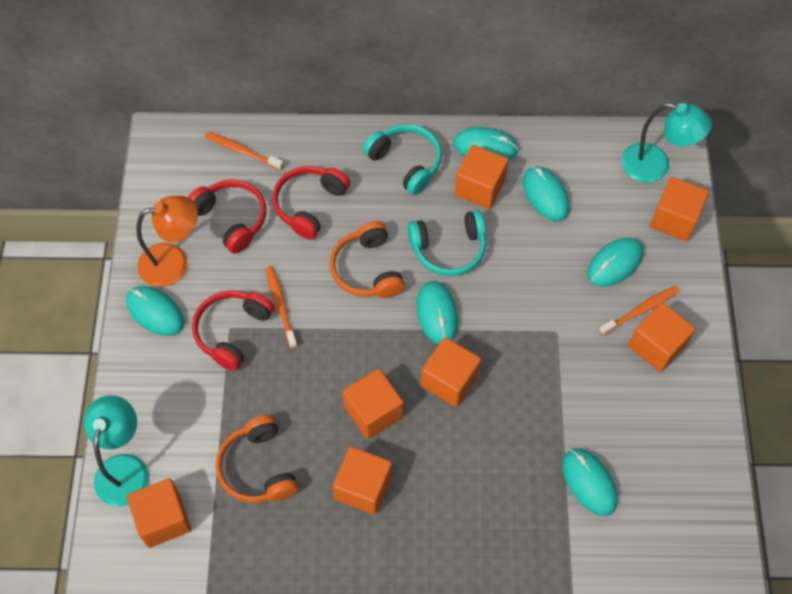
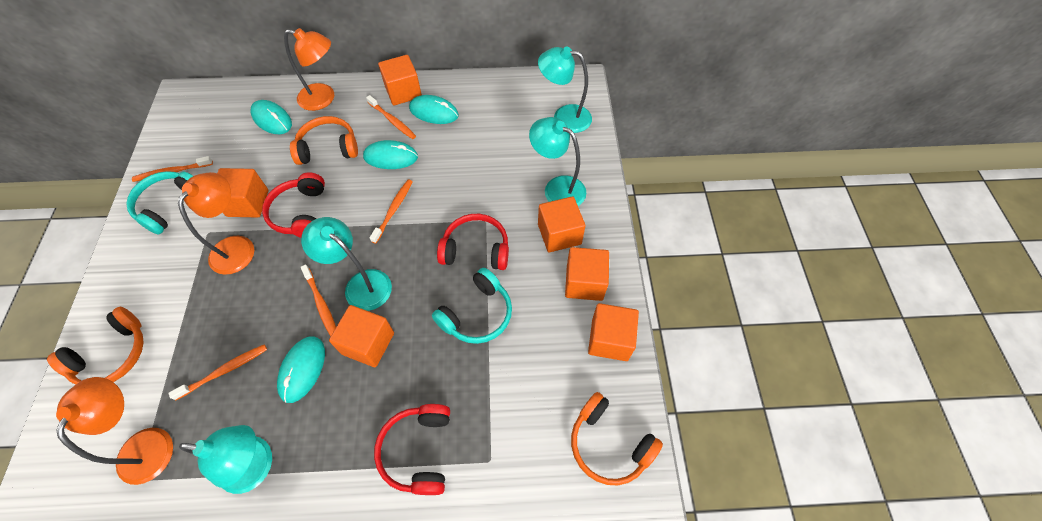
orange cube: 7 -> 6
orange headphones: 2 -> 3
orange lamp: 1 -> 3
orange toothbrush: 3 -> 5
turquoise lamp: 2 -> 4
turquoise mouse: 6 -> 4

